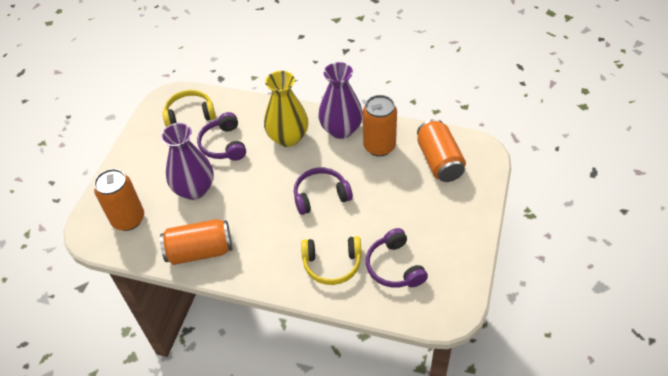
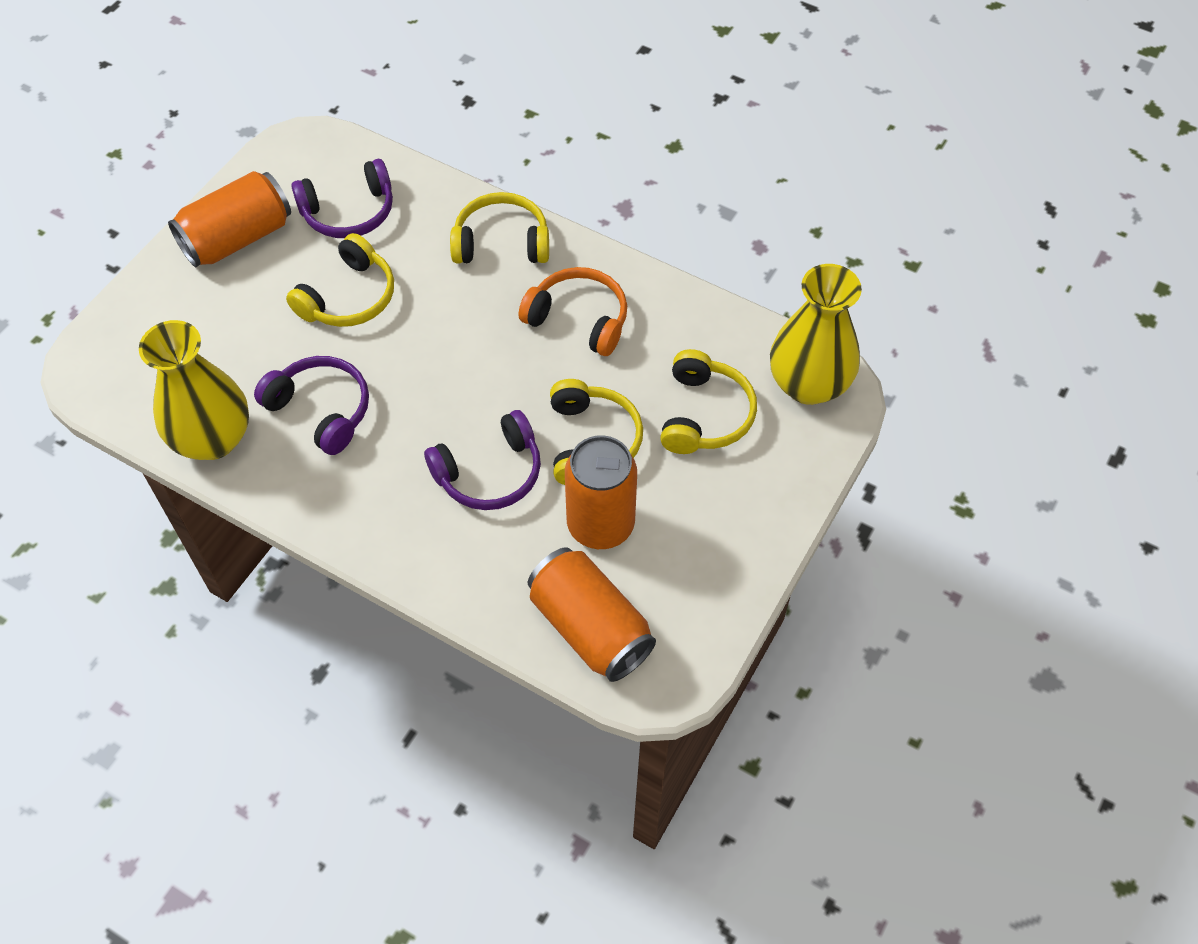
orange can: 4 -> 3
orange headphones: 0 -> 1
purple vase: 2 -> 0
yellow headphones: 2 -> 4
yellow vase: 1 -> 2

